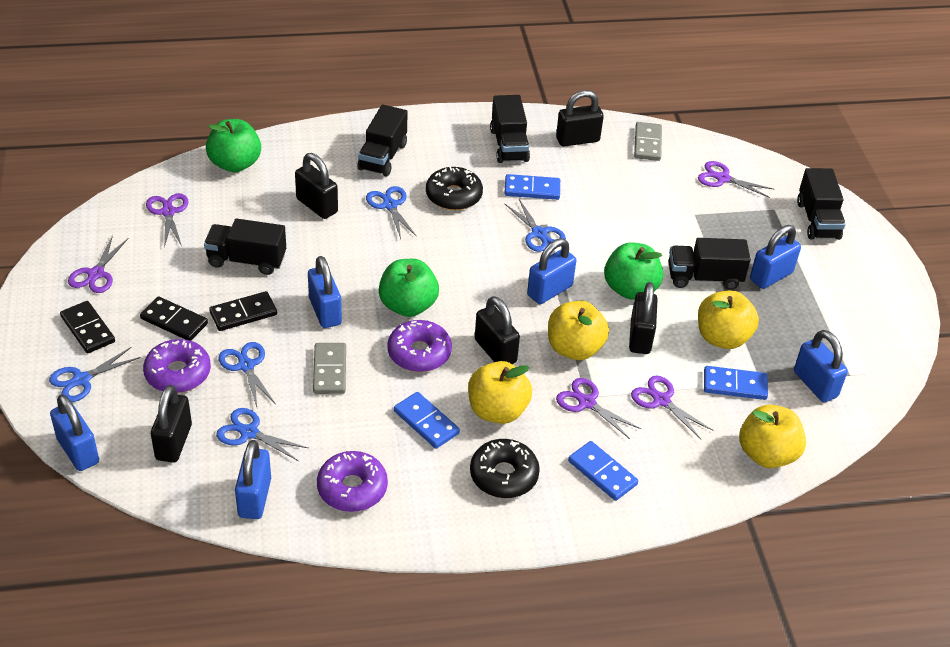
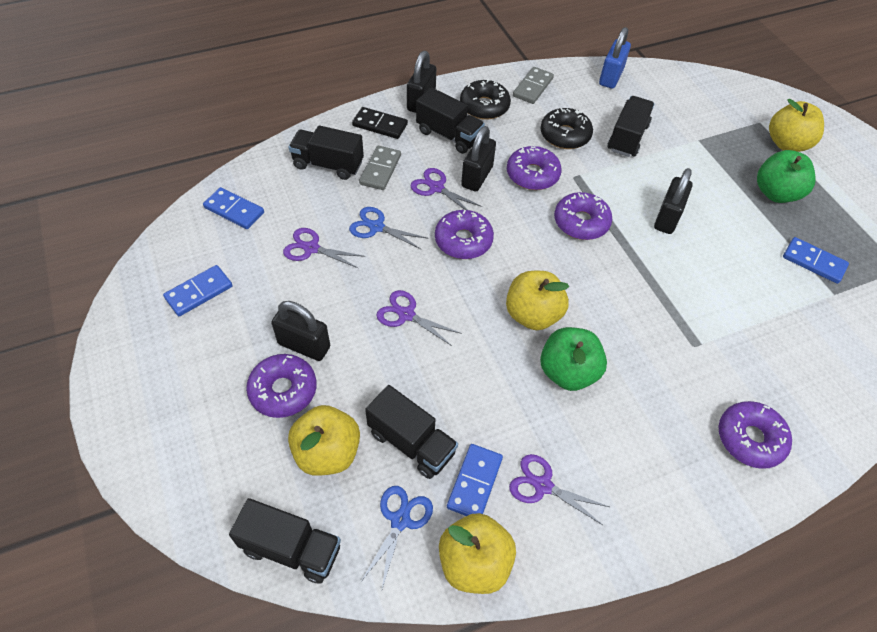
black domino: 3 -> 1
black padlock: 5 -> 4
blue padlock: 6 -> 1
blue scissors: 5 -> 2
green apple: 3 -> 2
purple donut: 3 -> 5
purple scissors: 5 -> 4

